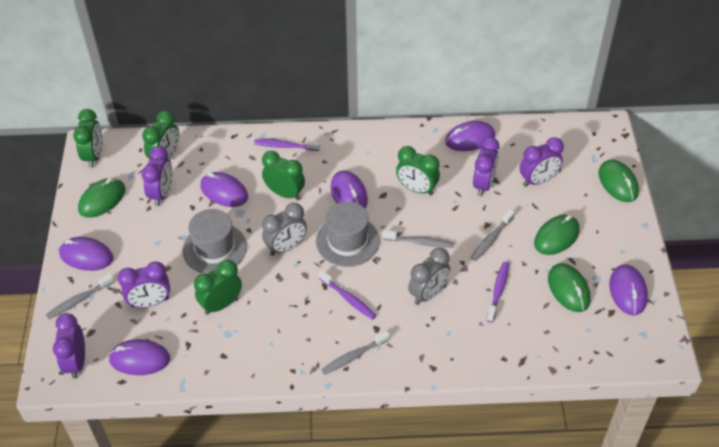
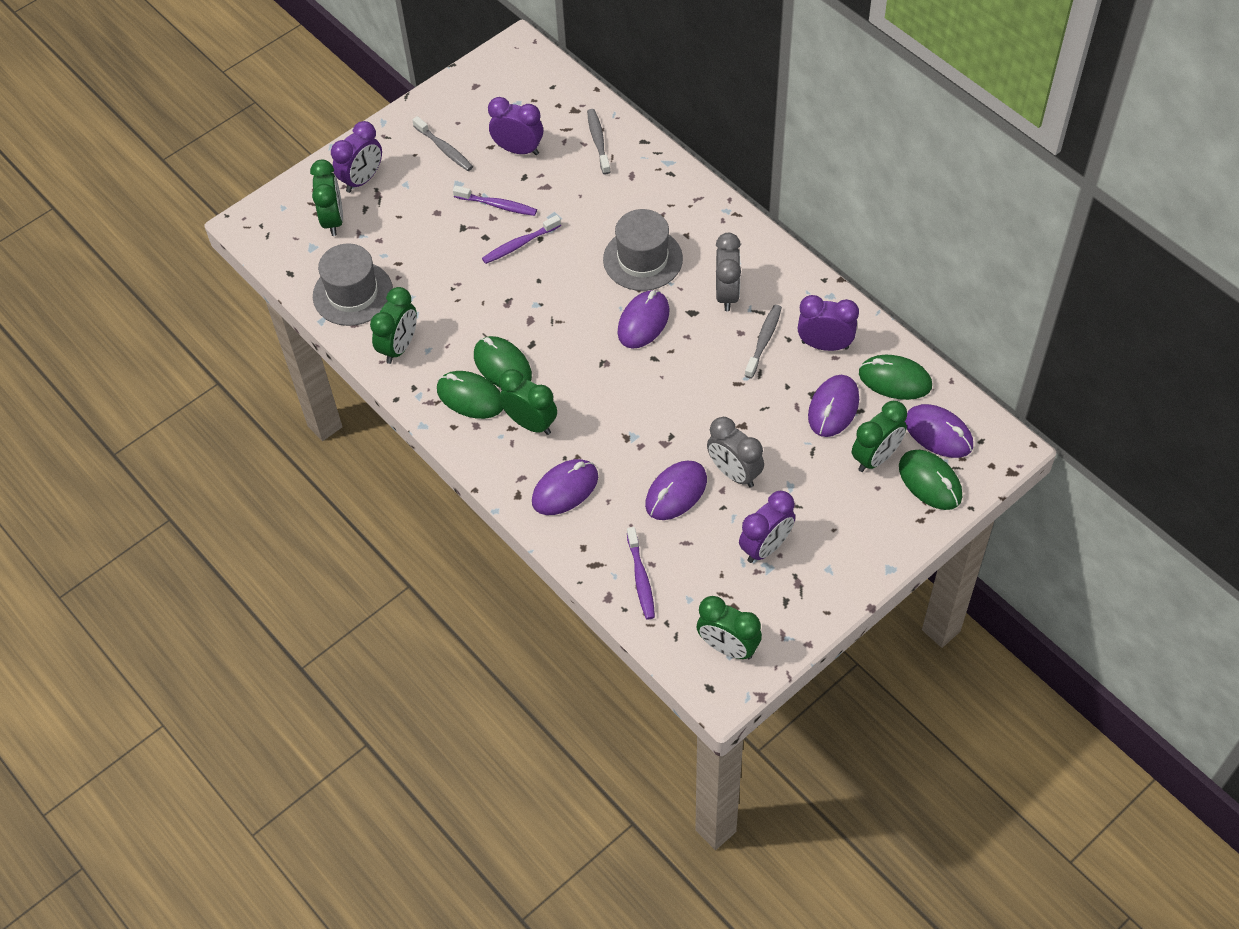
grey toothbrush: 4 -> 3
purple clock: 5 -> 4
purple mouse: 6 -> 5

